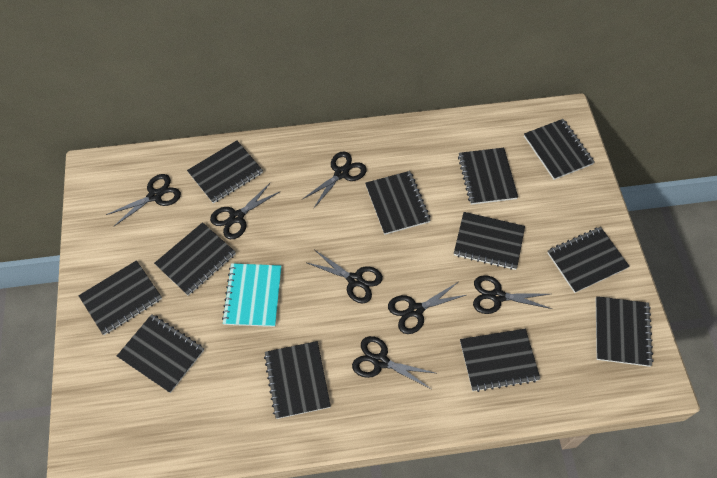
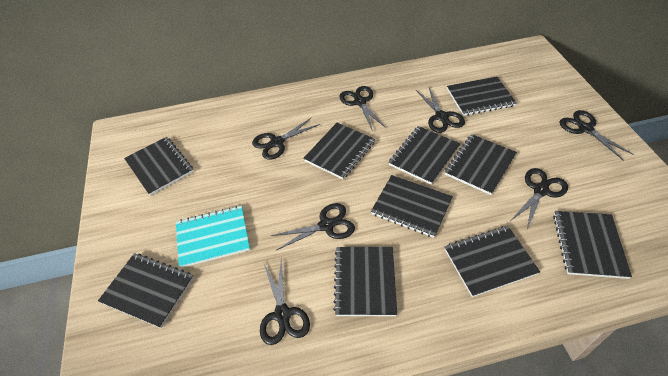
black notebook: 12 -> 10

